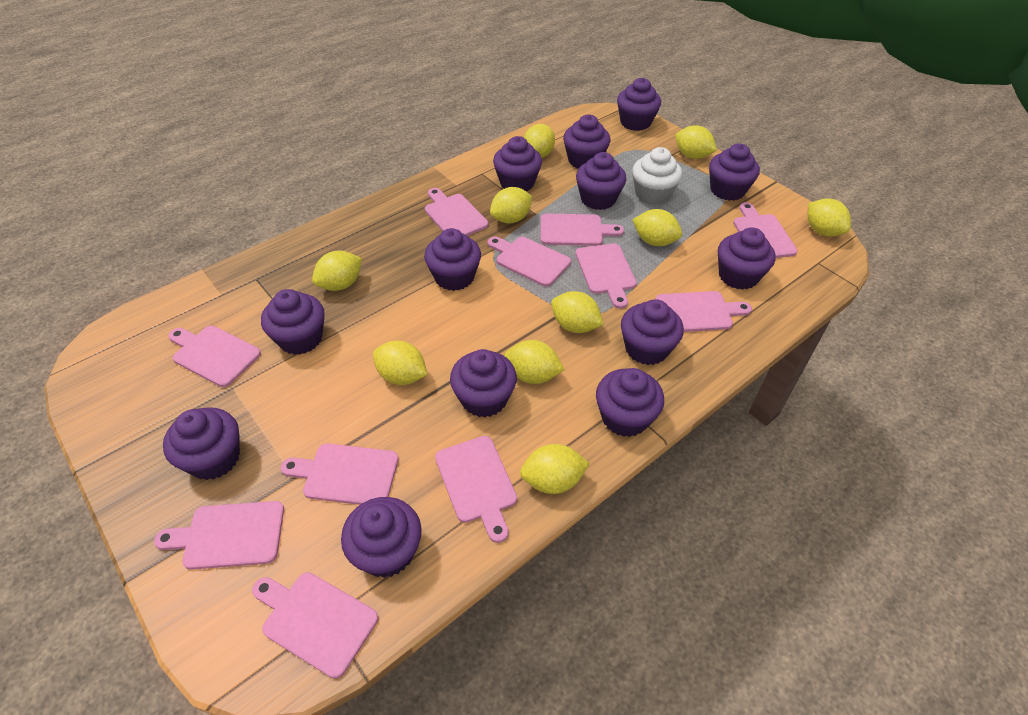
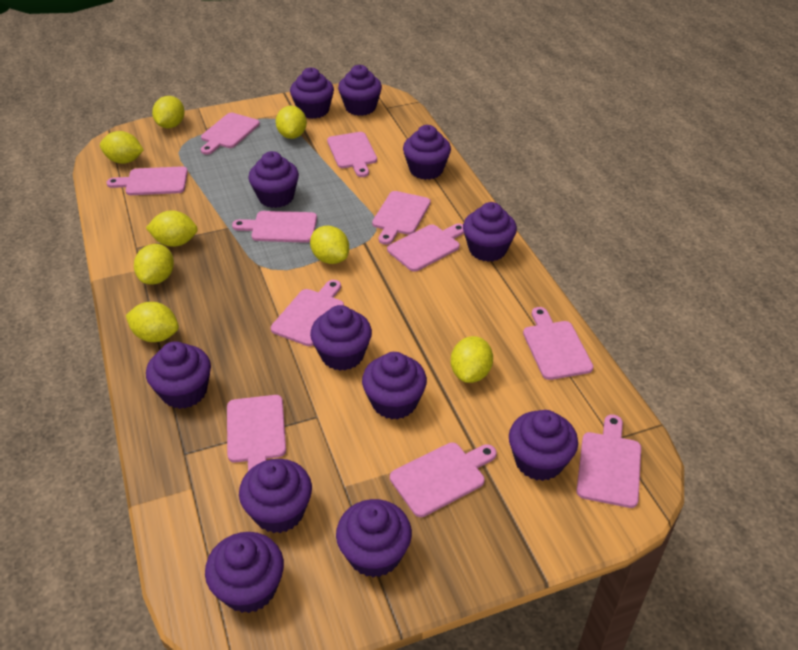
purple cupcake: 13 -> 12
white cupcake: 1 -> 0
yellow lemon: 10 -> 8

